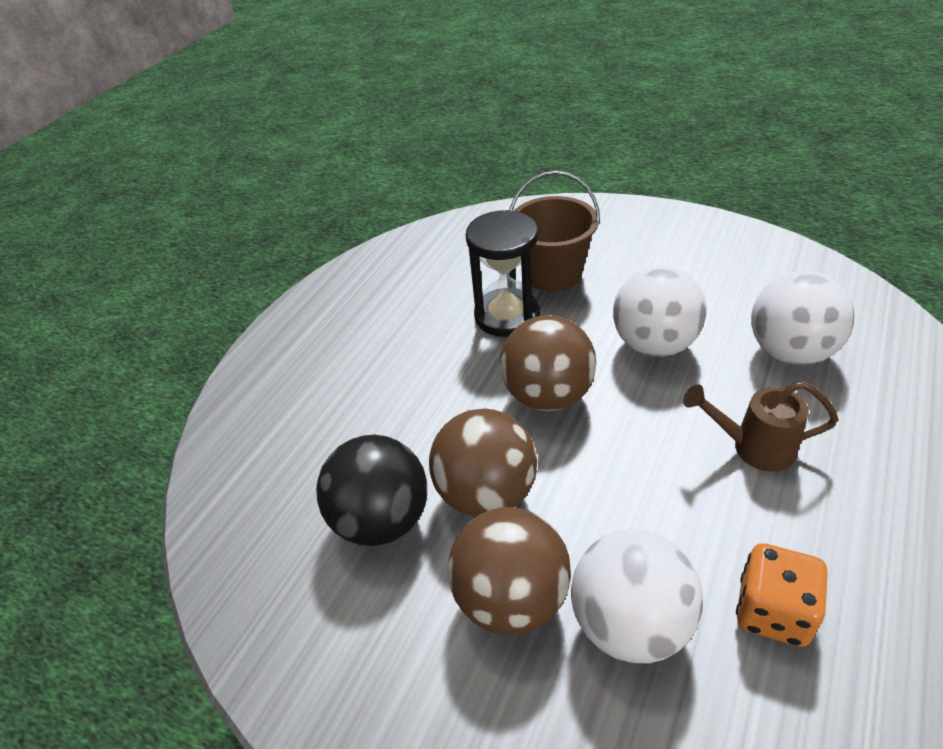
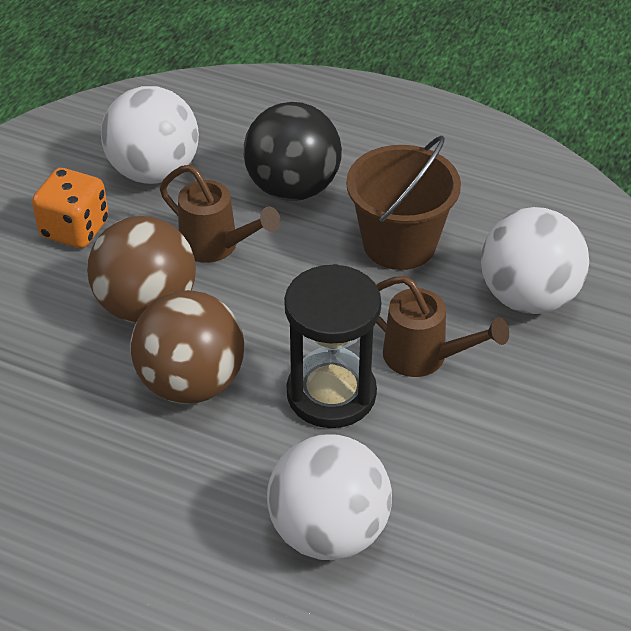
brown ball: 3 -> 2
brown watering can: 1 -> 2

